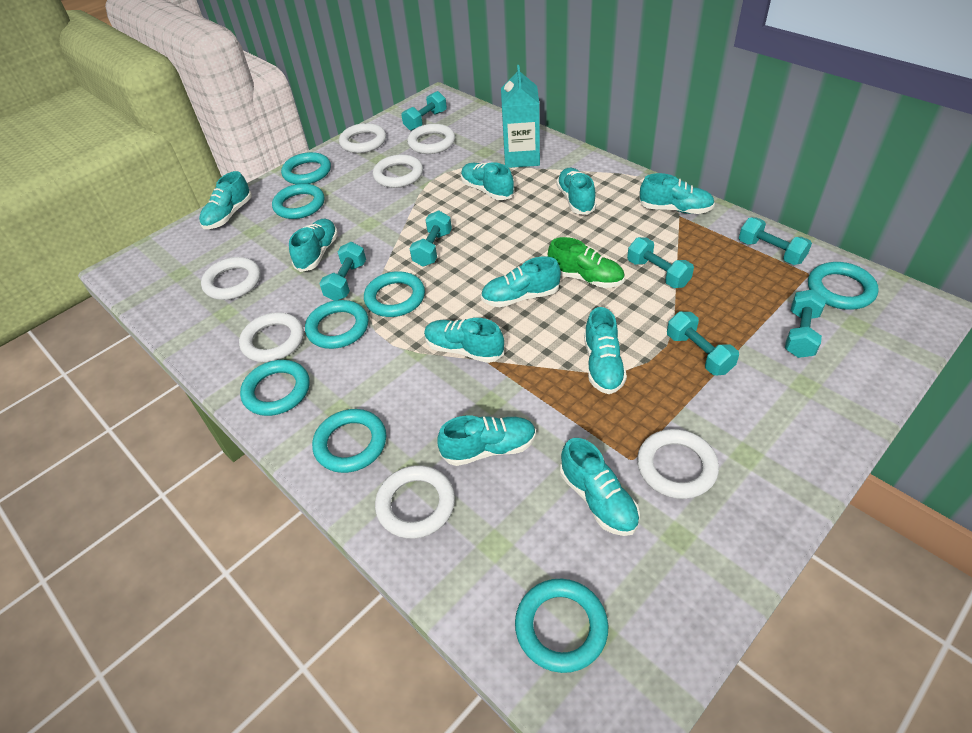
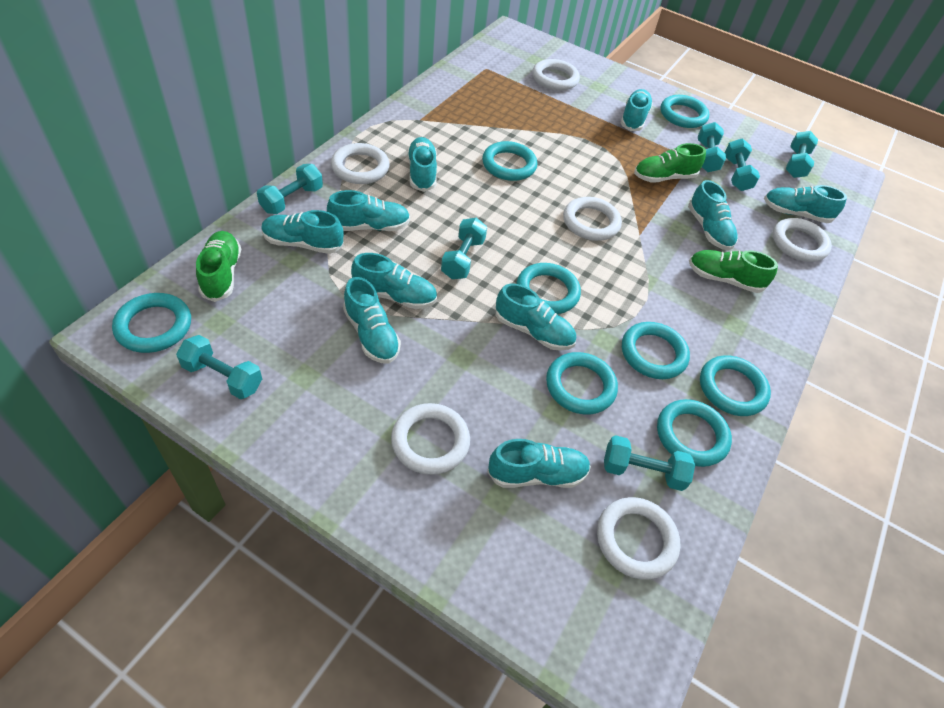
green shoe: 1 -> 3
turquoise carton: 1 -> 0
white ring: 7 -> 6

